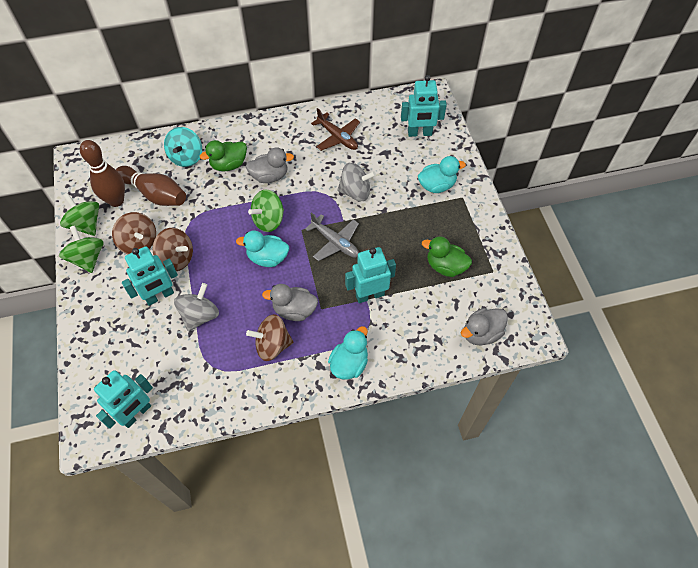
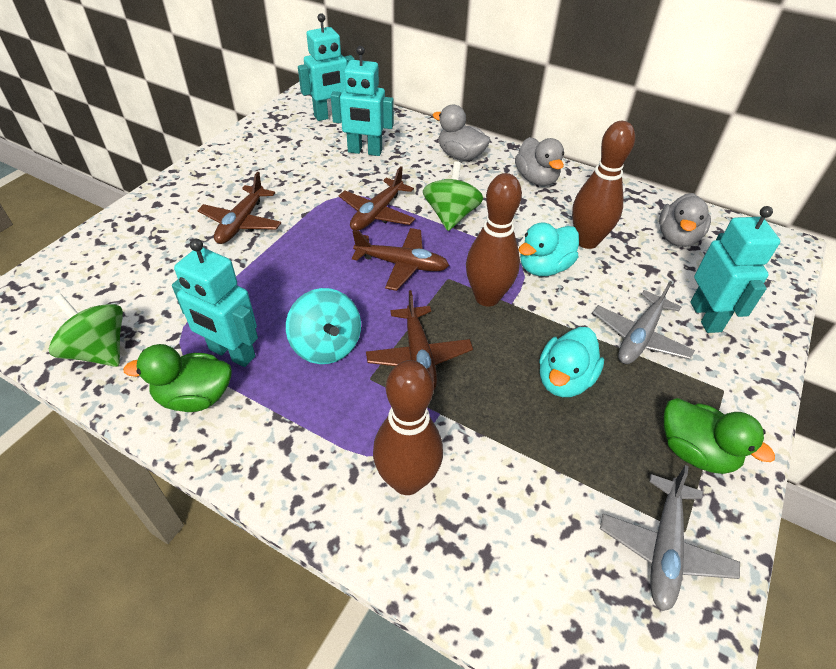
brown bowling pin: 2 -> 3
brown plane: 1 -> 4
brown spinning top: 3 -> 0
green spinning top: 3 -> 2
grey plane: 1 -> 2
grey spinning top: 2 -> 0
turquoise duck: 3 -> 2

